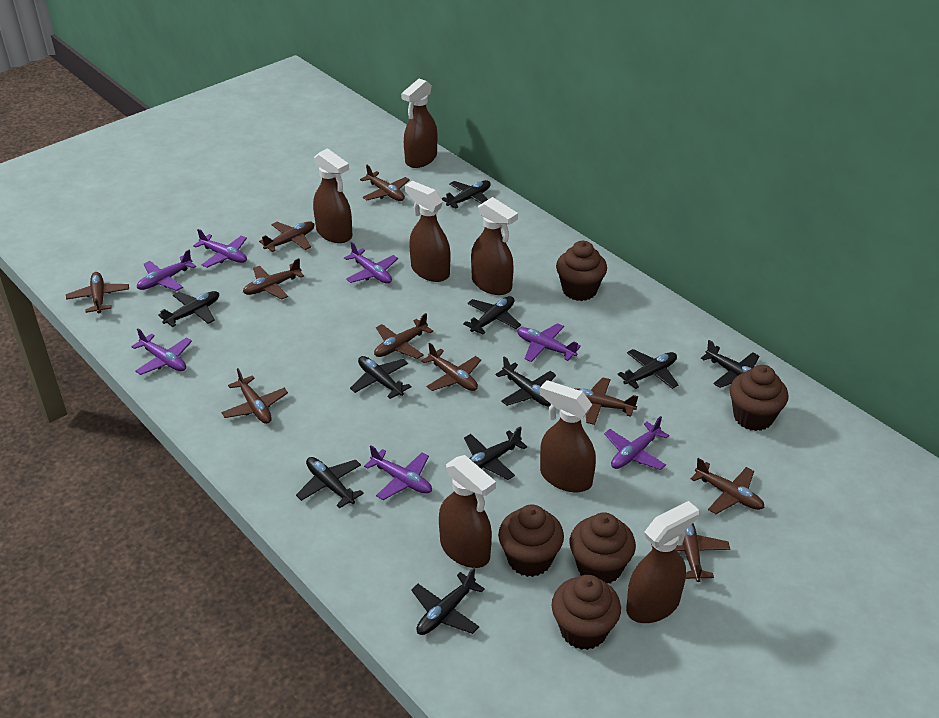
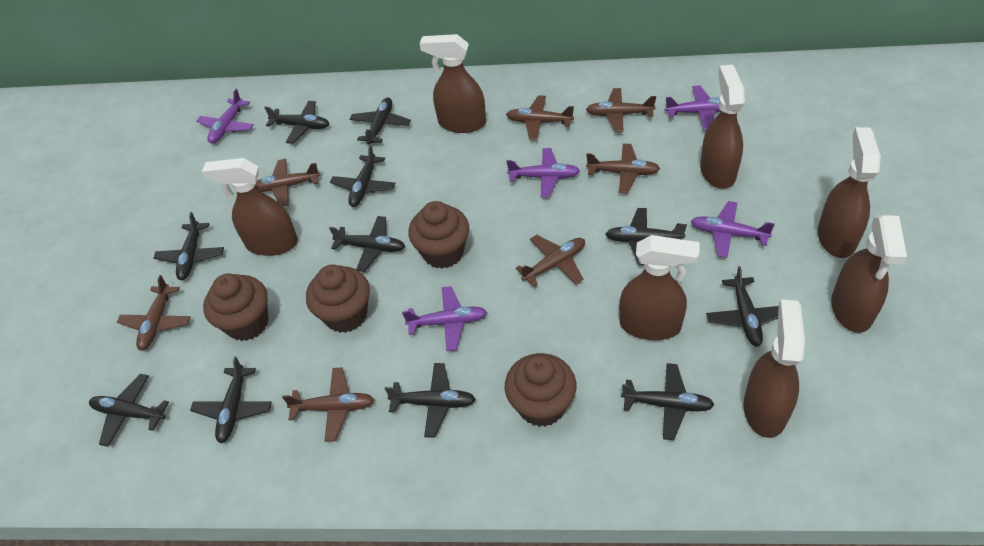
black plane: 10 -> 11
brown cupcake: 5 -> 4
brown plane: 10 -> 7
purple plane: 7 -> 5

